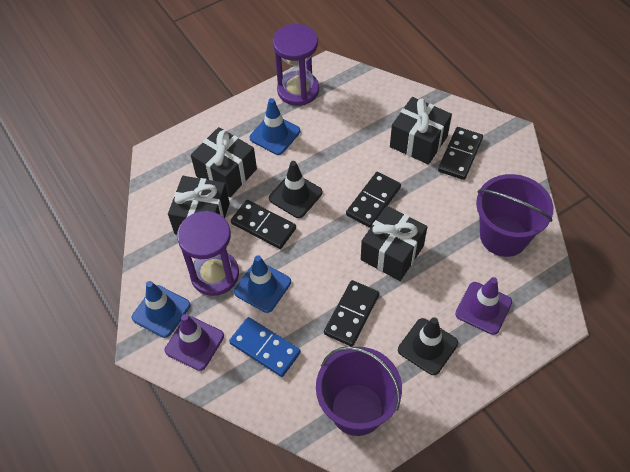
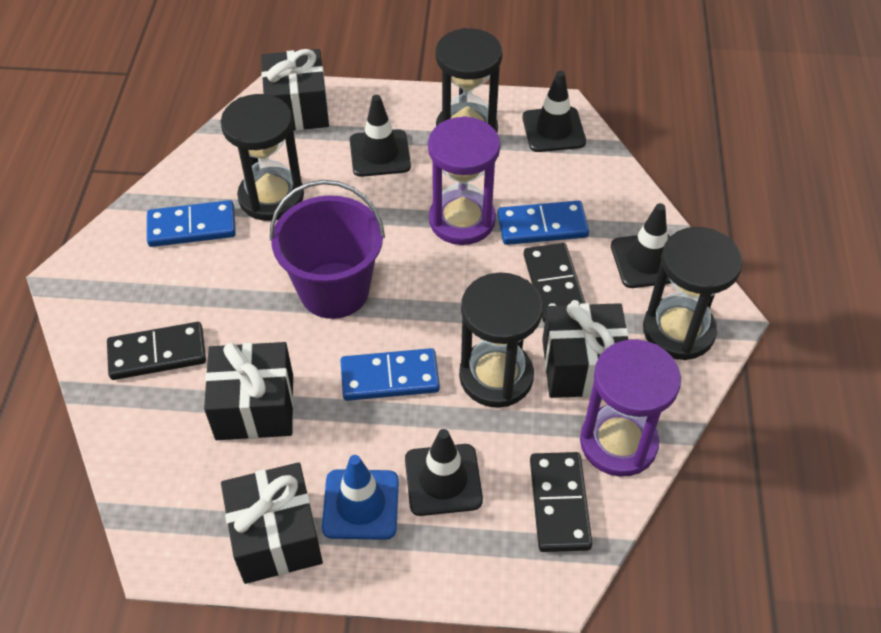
black domino: 4 -> 3
black hourglass: 0 -> 4
black traffic cone: 2 -> 4
blue domino: 1 -> 3
blue traffic cone: 3 -> 1
purple bucket: 2 -> 1
purple traffic cone: 2 -> 0

